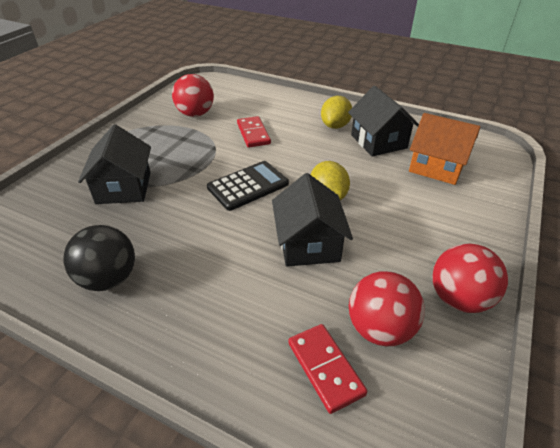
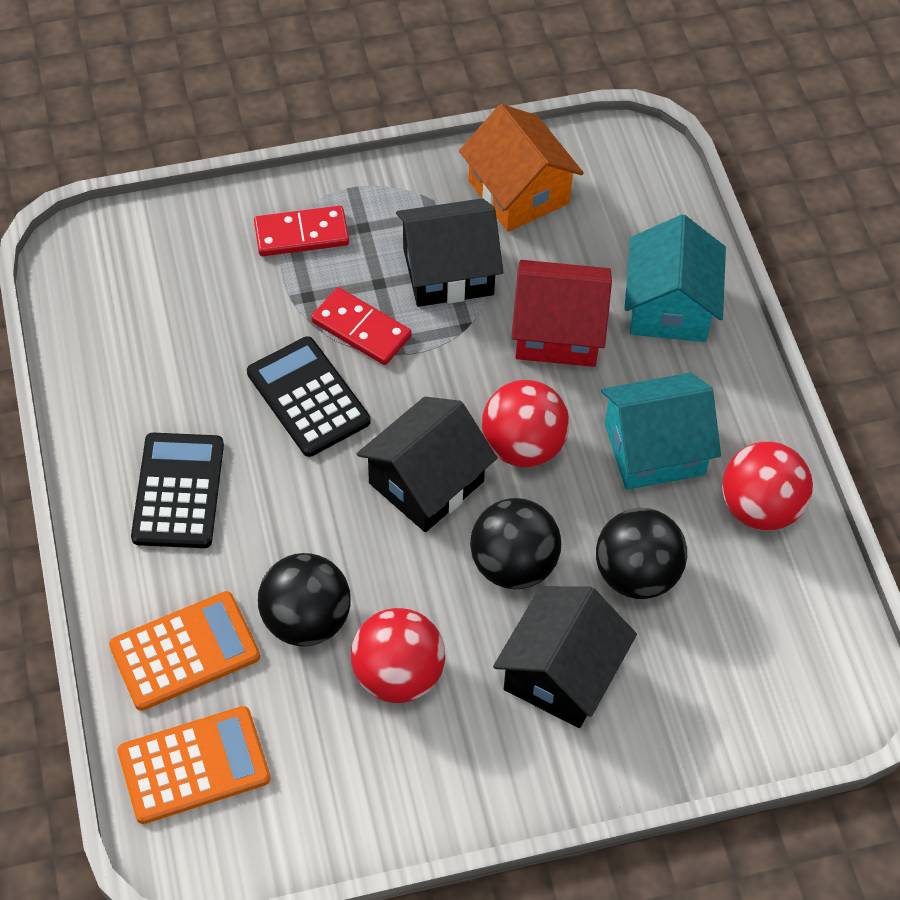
black ball: 1 -> 3
black calculator: 1 -> 2
orange calculator: 0 -> 2
red house: 0 -> 1
turquoise house: 0 -> 2
yellow lemon: 2 -> 0

